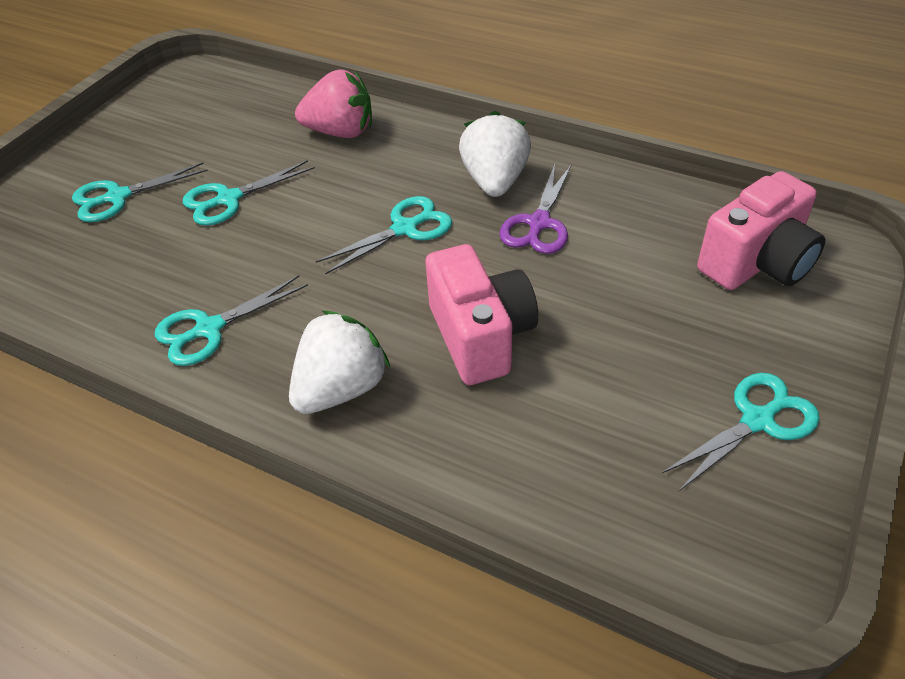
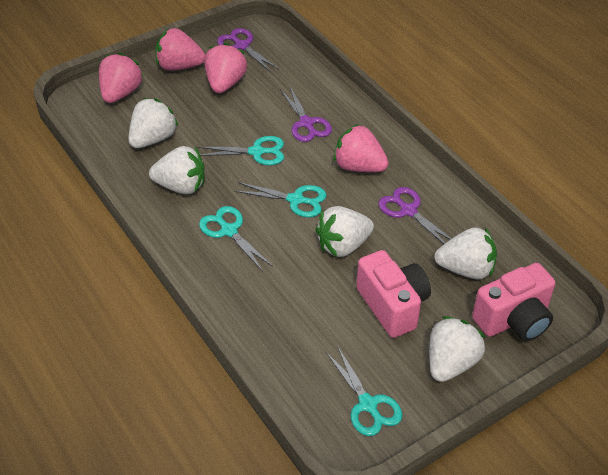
pink strawberry: 1 -> 4
purple scissors: 1 -> 3
turquoise scissors: 5 -> 4
white strawberry: 2 -> 5

